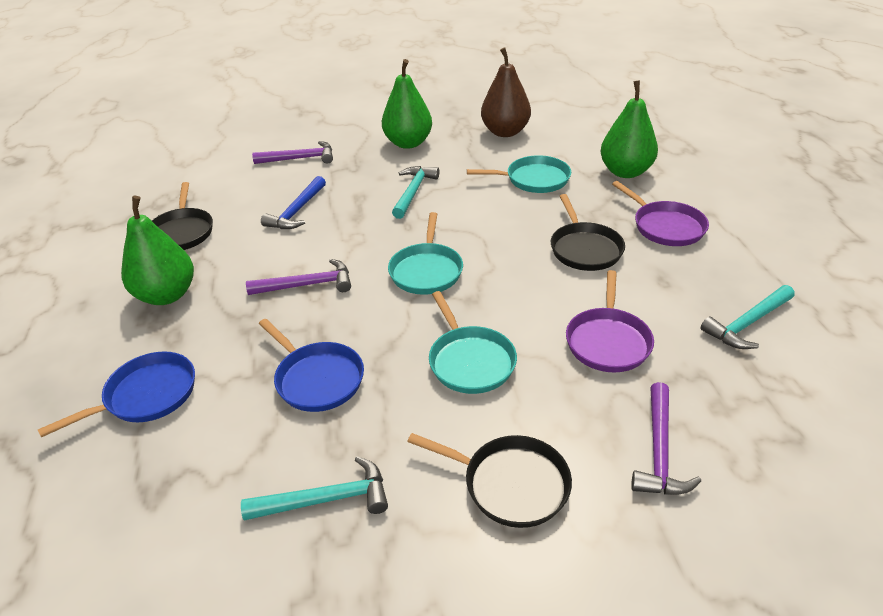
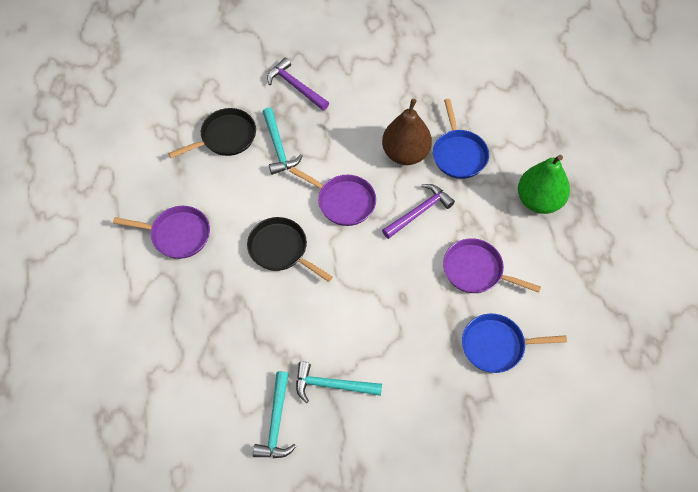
black pan: 3 -> 2
blue hammer: 1 -> 0
green pear: 3 -> 1
purple hammer: 3 -> 2
purple pan: 2 -> 3
turquoise pan: 3 -> 0

